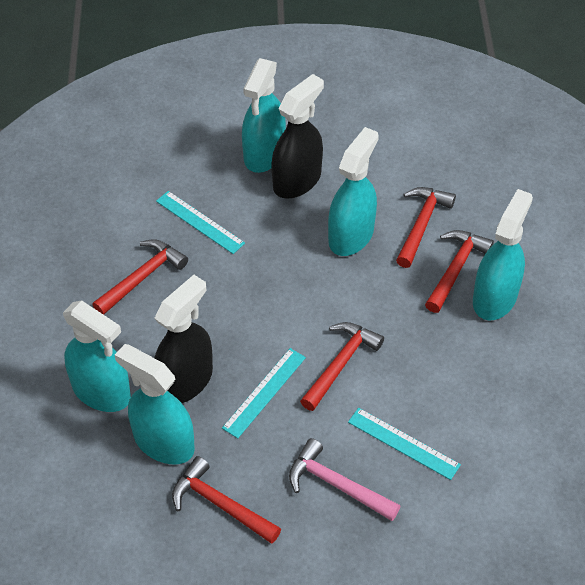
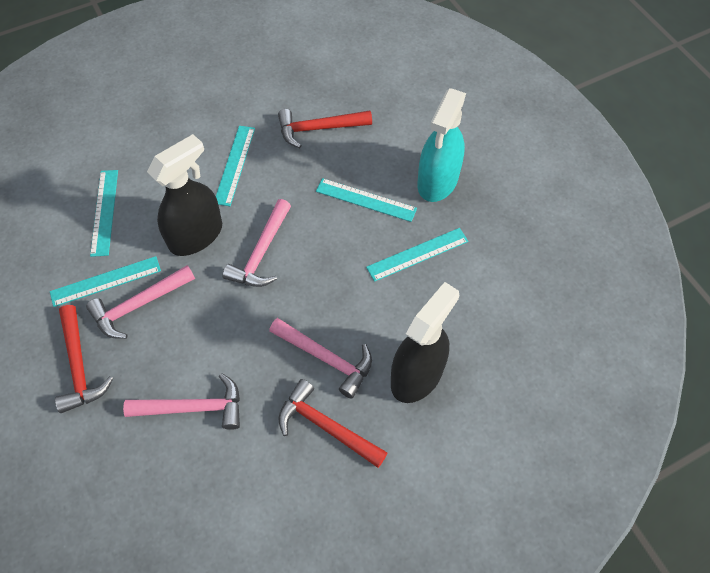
pink hammer: 1 -> 4
red hammer: 5 -> 3
turquoise ruler: 3 -> 5
turquoise spray bottle: 5 -> 1

